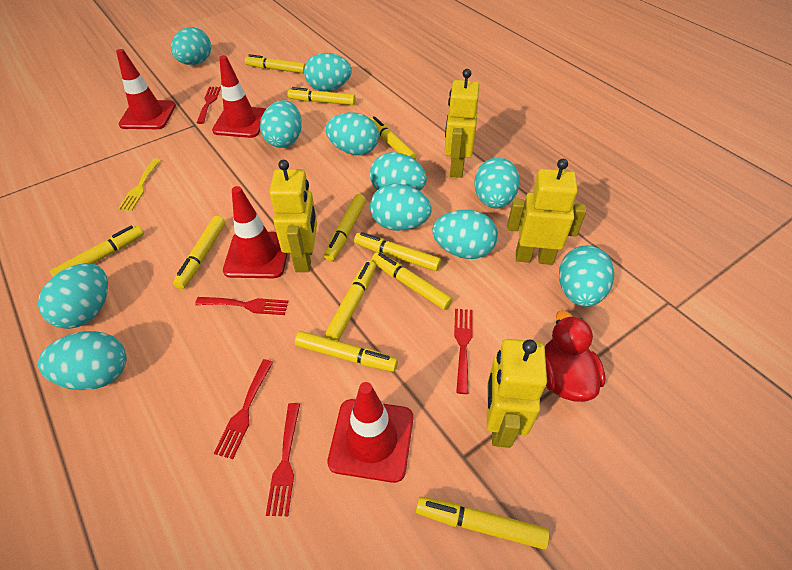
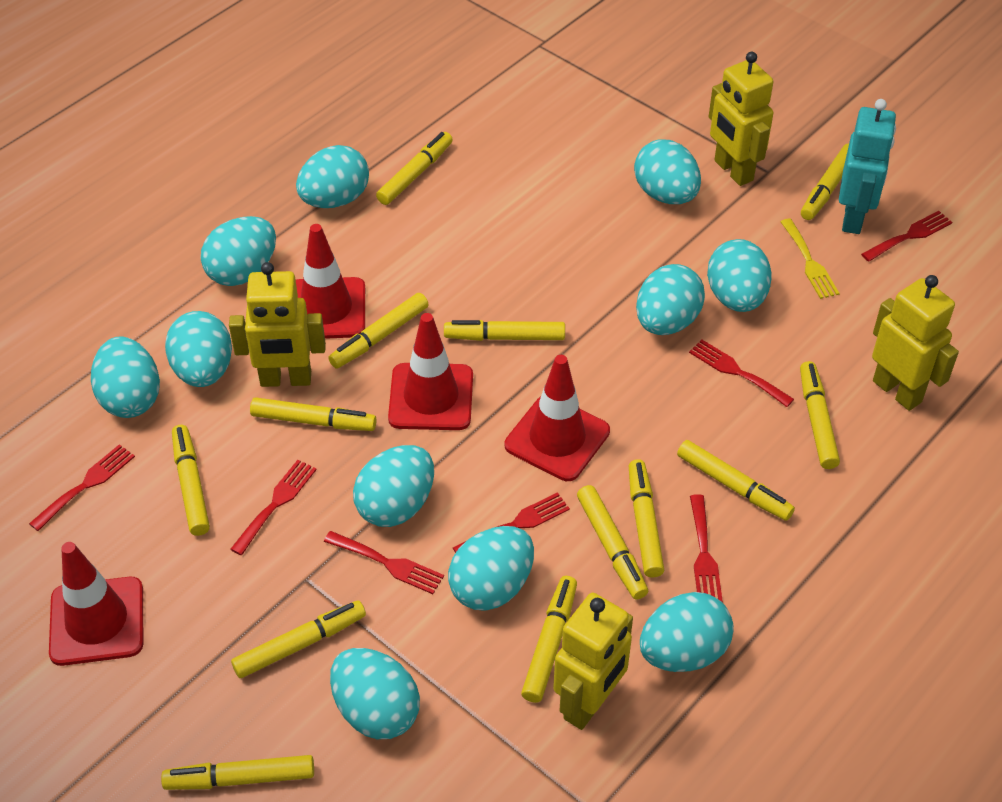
red duck: 1 -> 0
red fork: 5 -> 7
turquoise robot: 0 -> 1
yellow marker: 11 -> 13

